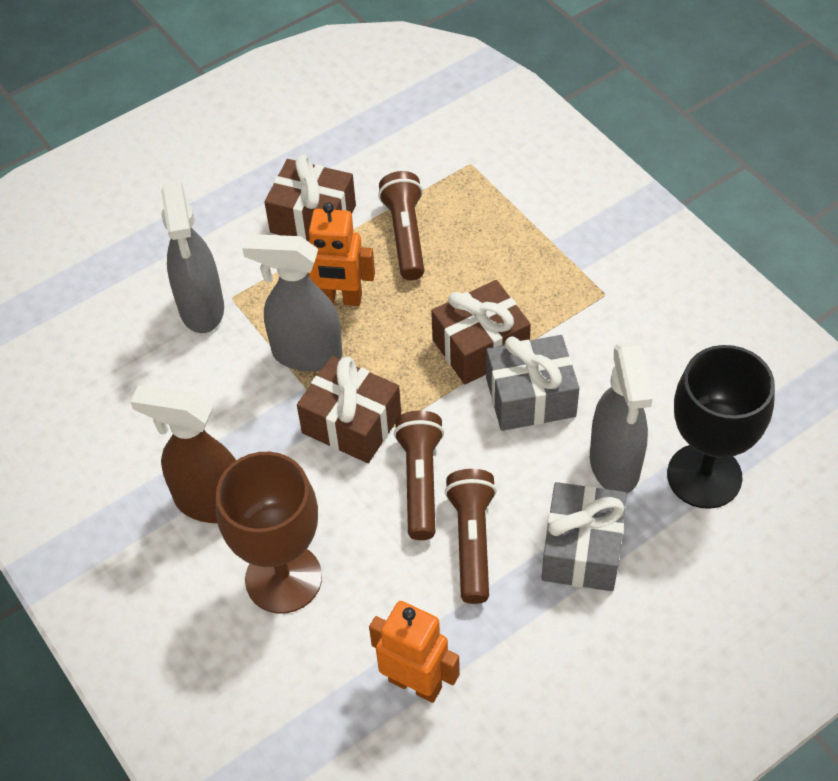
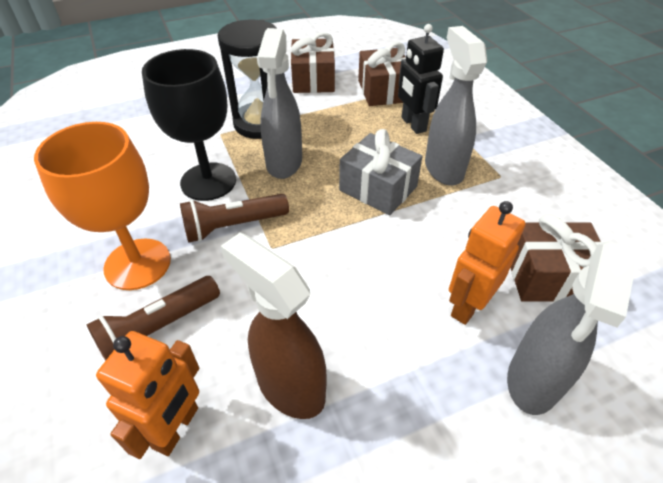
black hourglass: 0 -> 1
black robot: 0 -> 1
brown flashlight: 3 -> 2
brown goblet: 1 -> 0
grey gift: 2 -> 1
orange goblet: 0 -> 1

